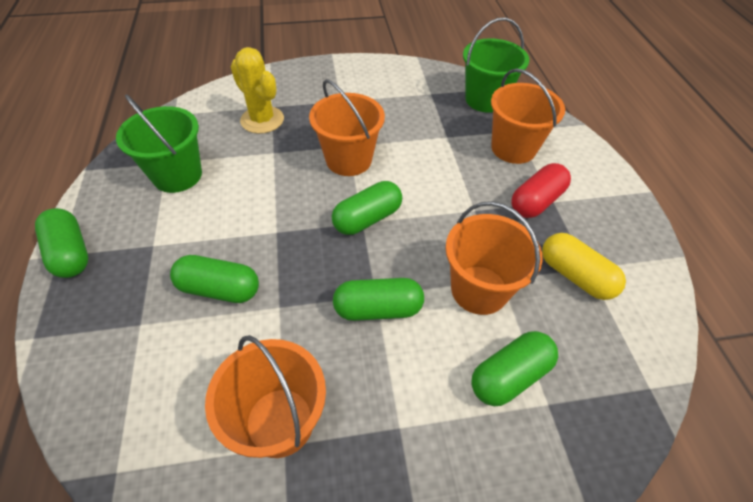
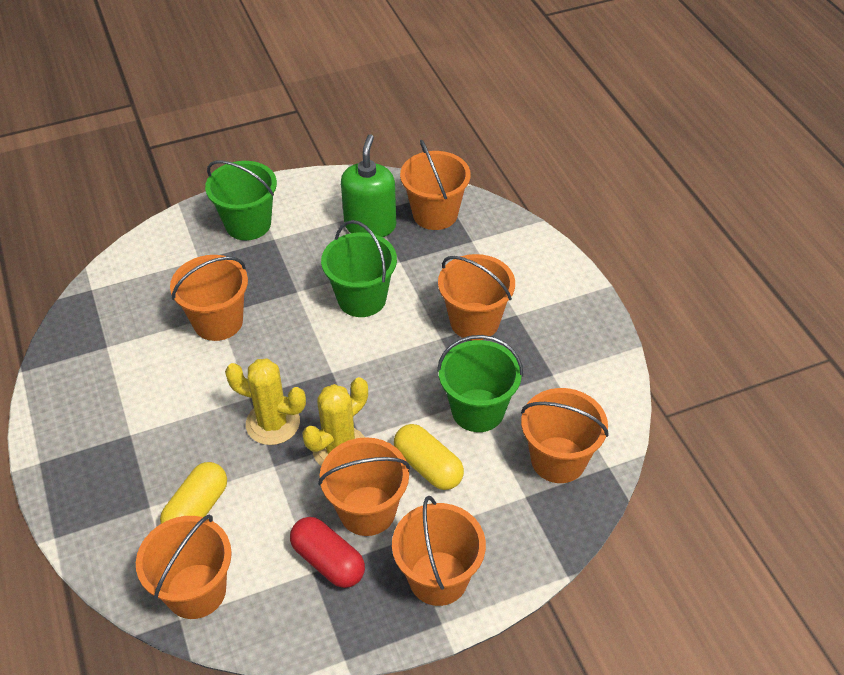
green bucket: 2 -> 3
green capsule: 5 -> 0
green soap dispenser: 0 -> 1
orange bucket: 4 -> 7
yellow cactus: 1 -> 2
yellow capsule: 1 -> 2

